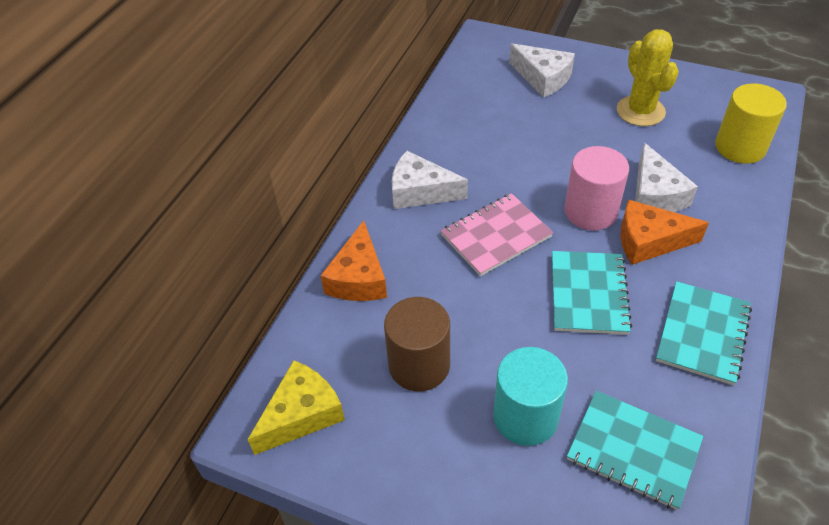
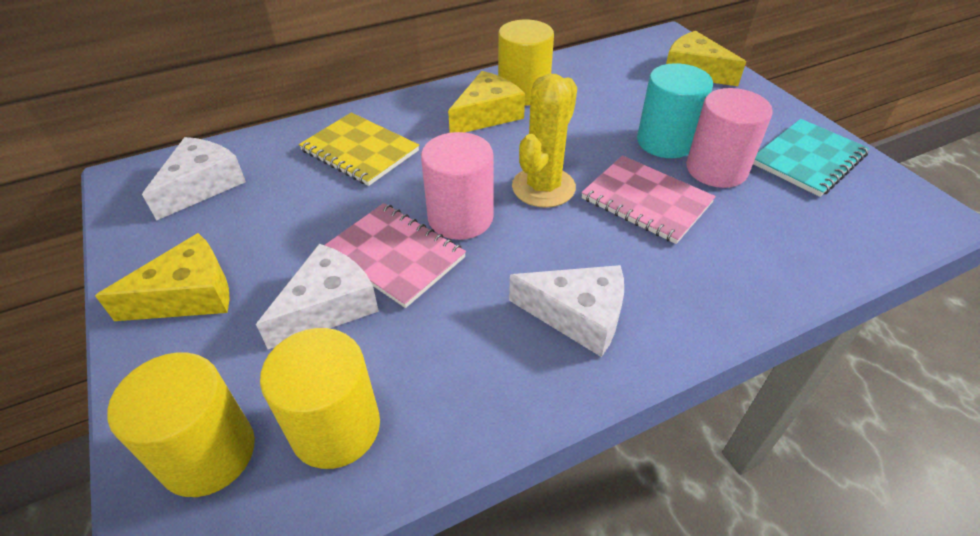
brown cylinder: 1 -> 0
orange cheese: 2 -> 0
pink cylinder: 1 -> 2
pink notebook: 1 -> 2
turquoise notebook: 3 -> 1
yellow cheese: 1 -> 3
yellow cylinder: 1 -> 3
yellow notebook: 0 -> 1

